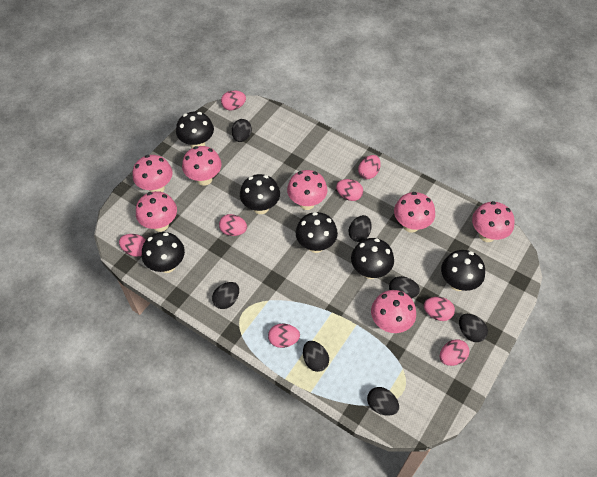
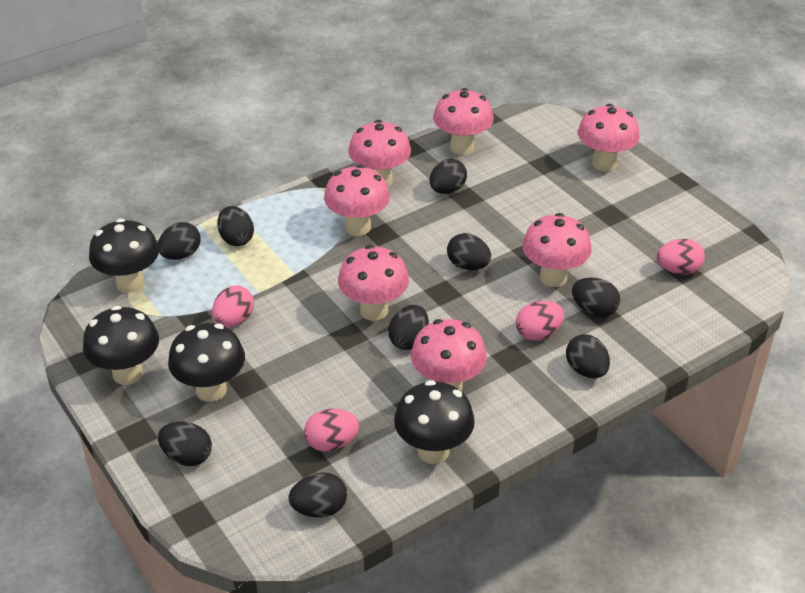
black egg: 7 -> 9
black mushroom: 6 -> 4
pink egg: 8 -> 4

